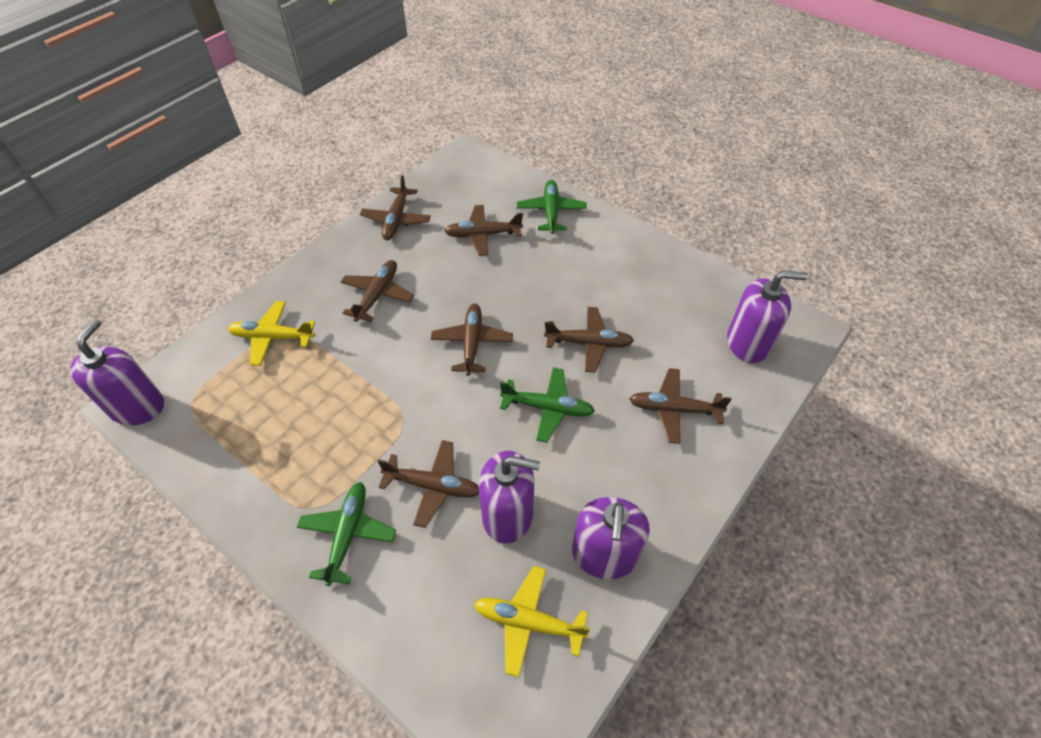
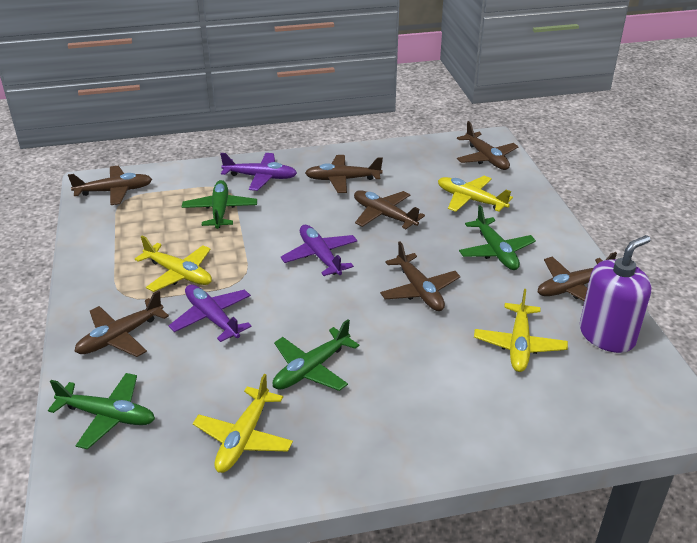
green plane: 3 -> 4
purple plane: 0 -> 3
purple soap dispenser: 4 -> 1
yellow plane: 2 -> 4

